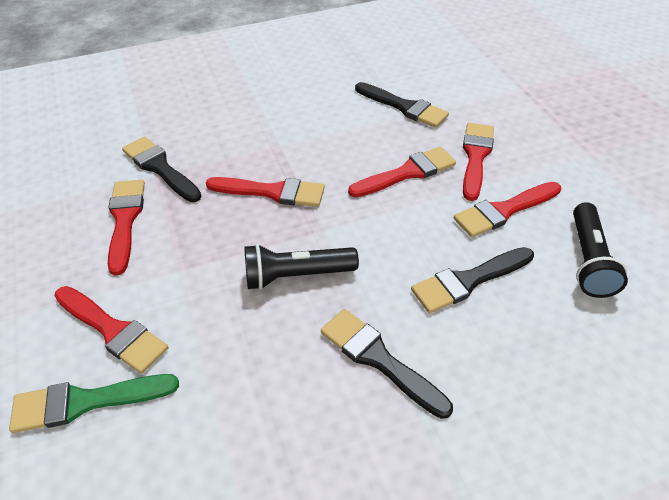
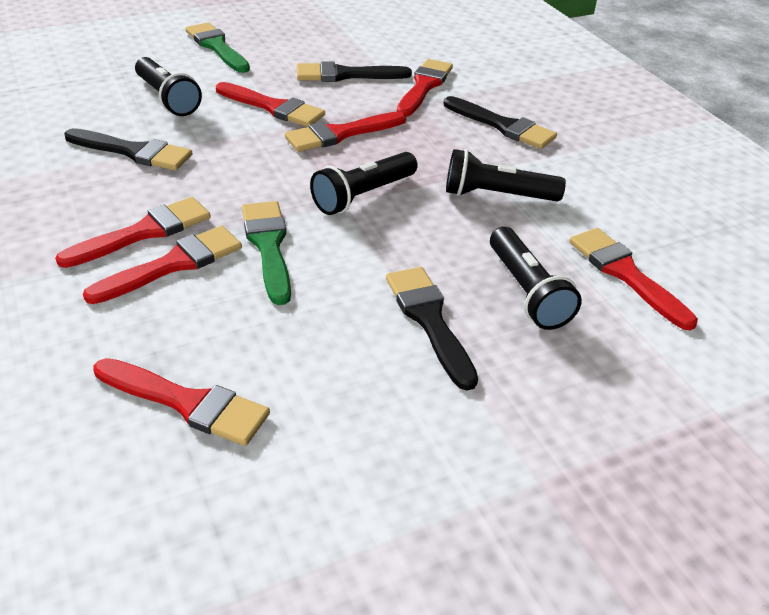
black flashlight: 2 -> 4
green brush: 1 -> 2
red brush: 6 -> 7

